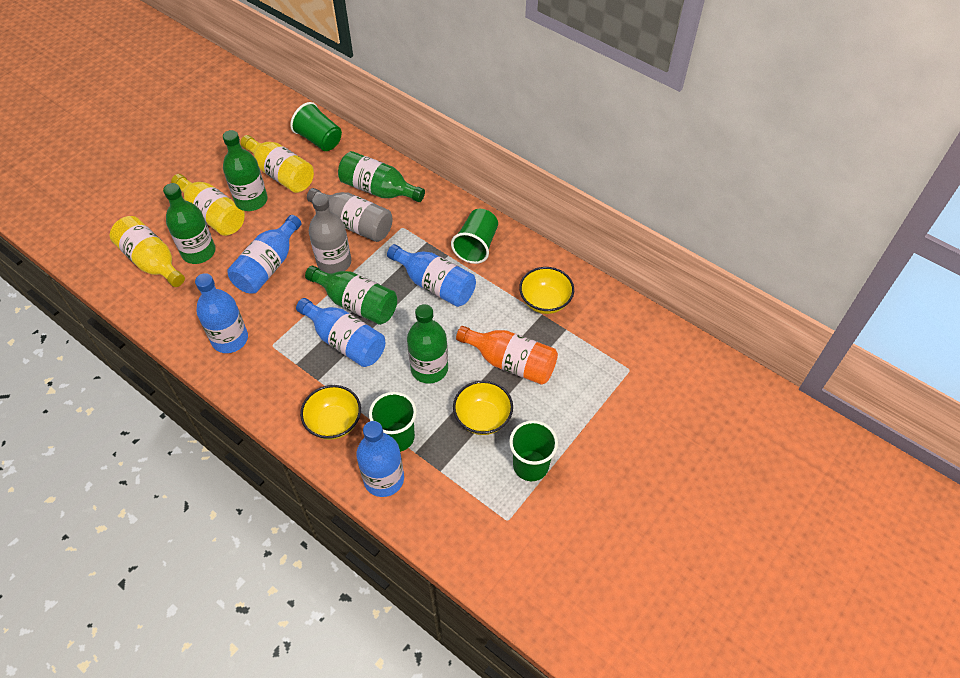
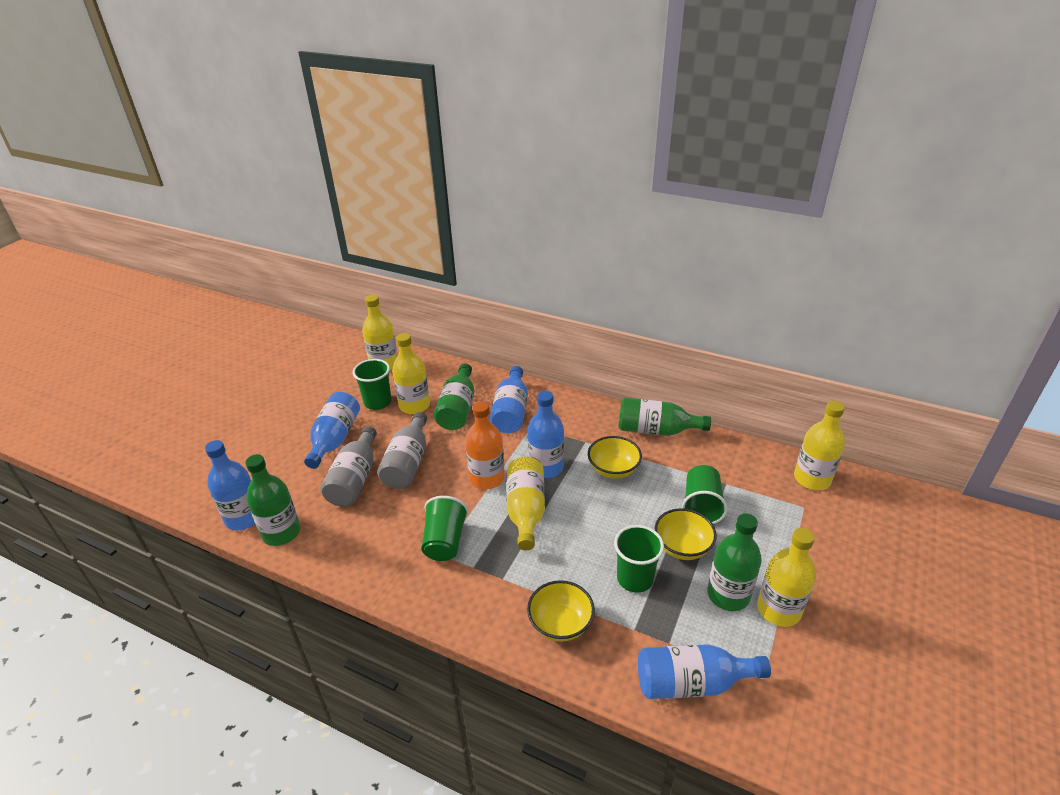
green bottle: 5 -> 4
yellow bottle: 3 -> 5

